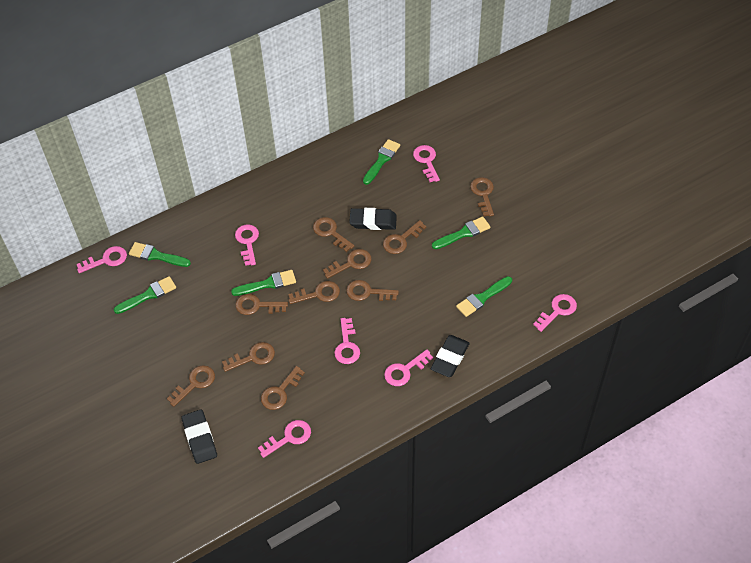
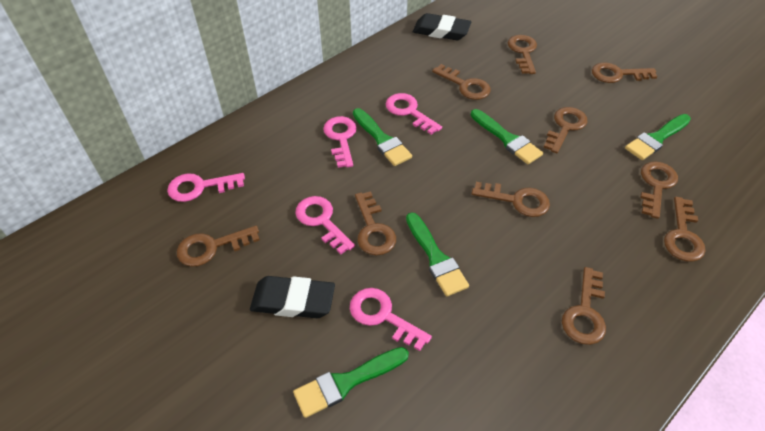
black eraser: 3 -> 2
green brush: 6 -> 5
pink key: 7 -> 5

